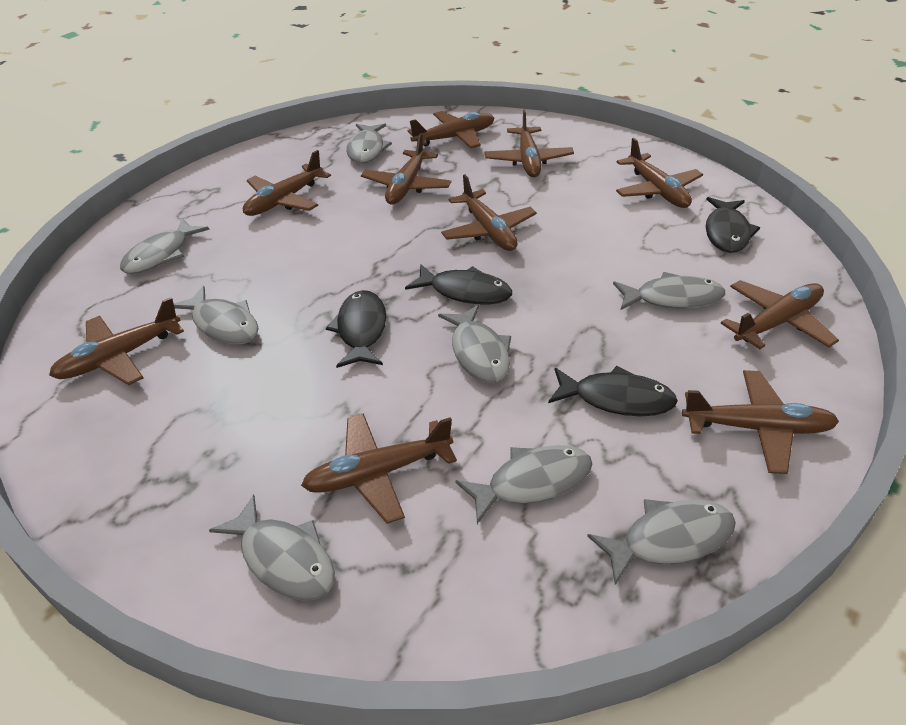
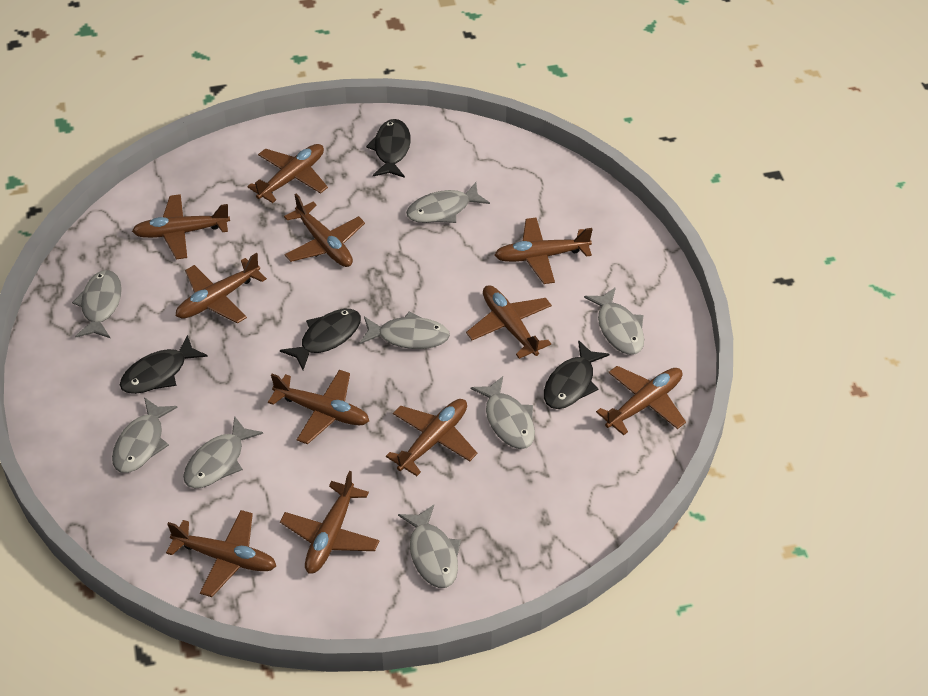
brown plane: 10 -> 11

